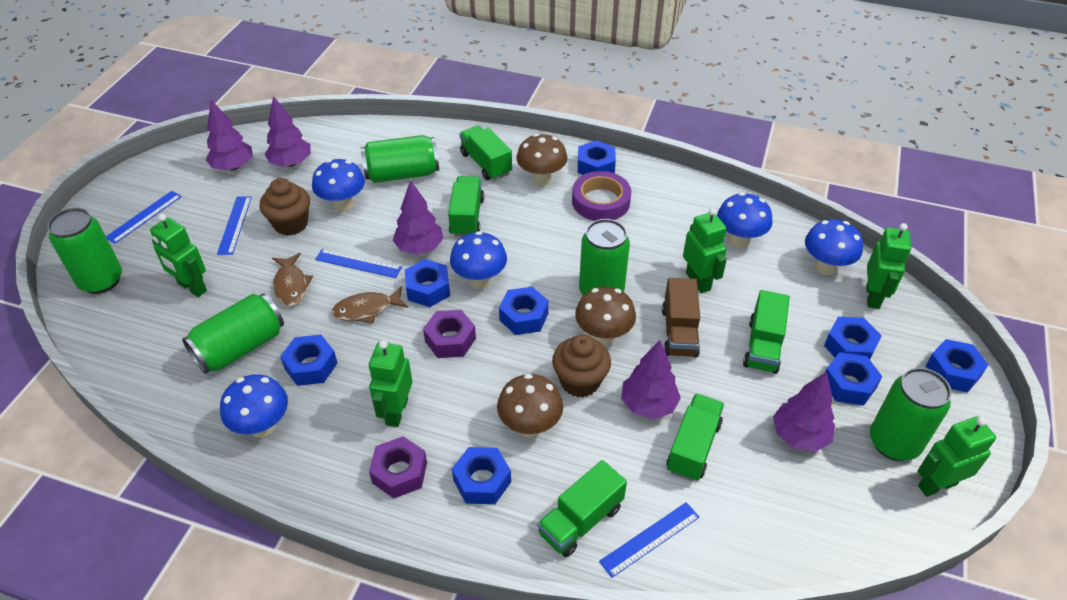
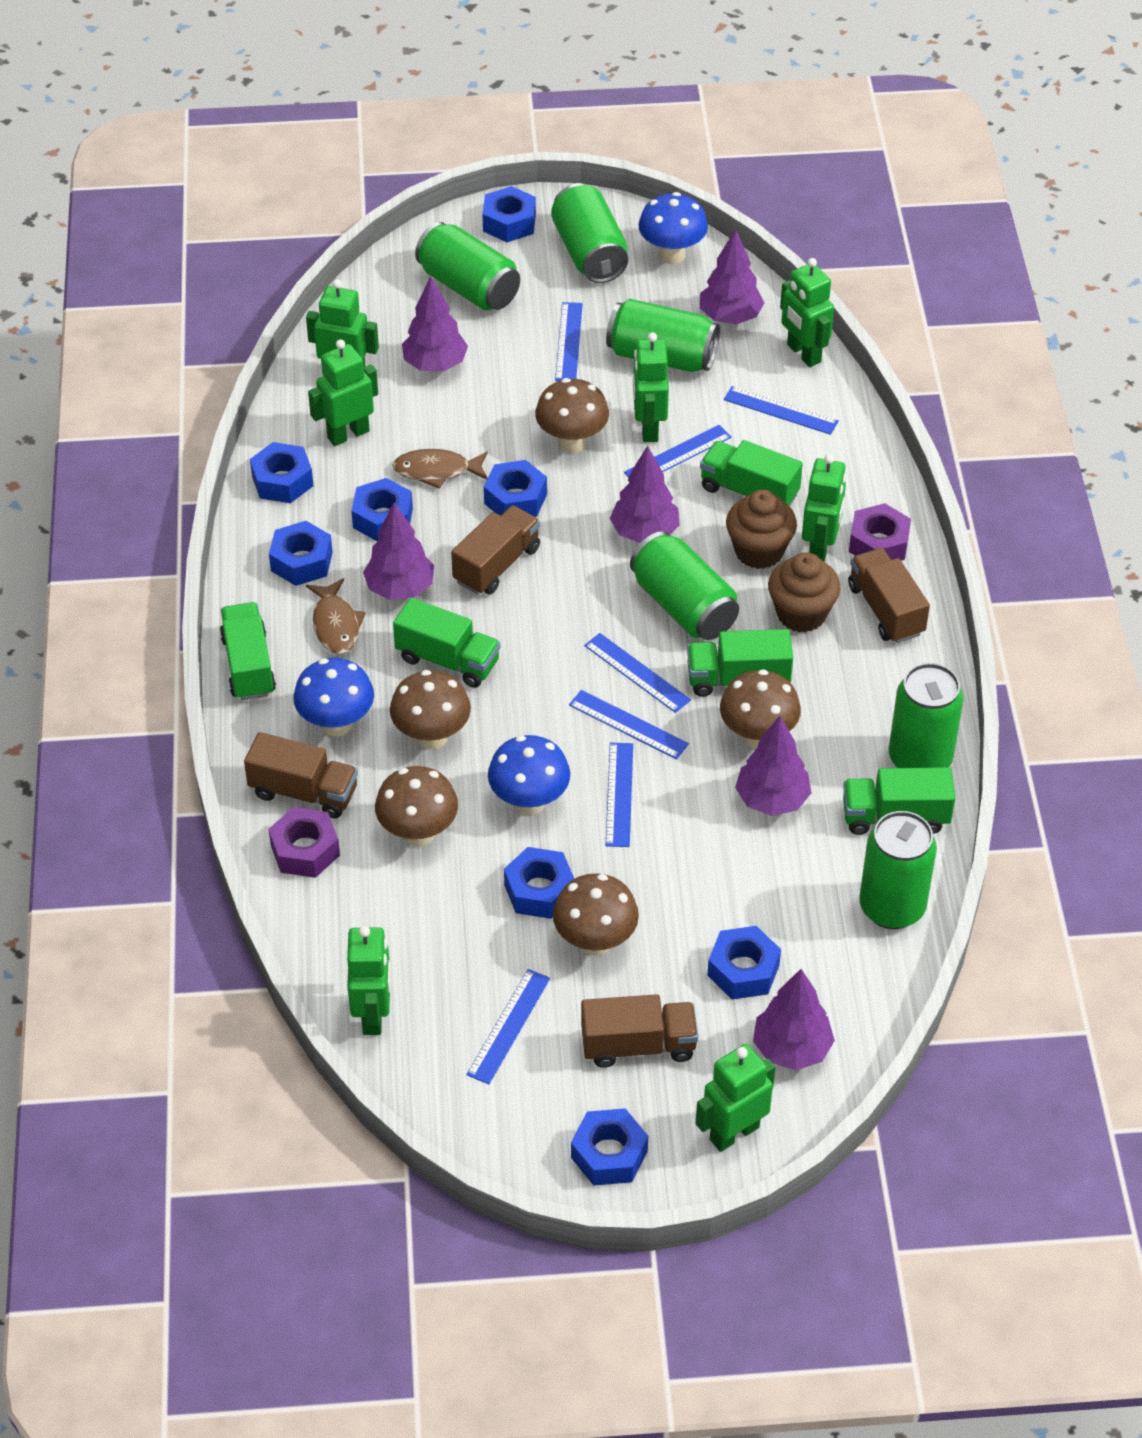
blue mushroom: 5 -> 3
blue ruler: 4 -> 7
brown mushroom: 3 -> 5
brown truck: 1 -> 4
green can: 5 -> 6
green robot: 5 -> 7
purple tape: 1 -> 0
purple tree: 5 -> 6

